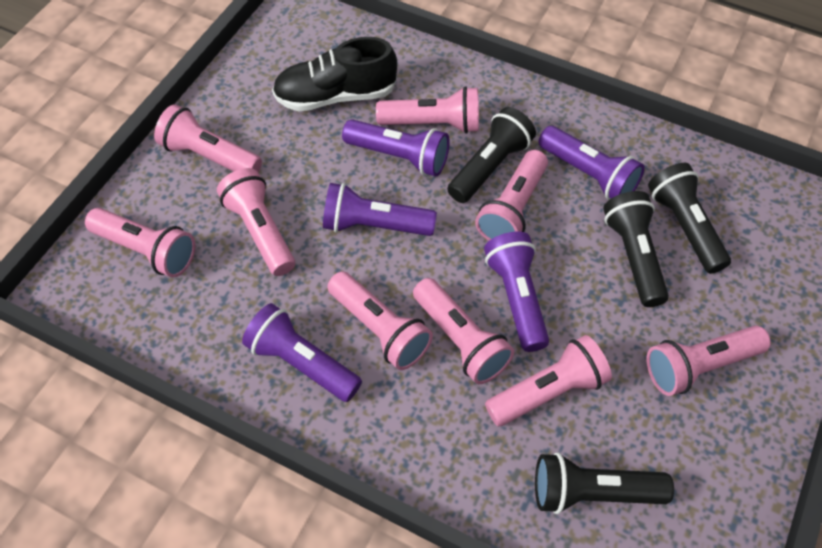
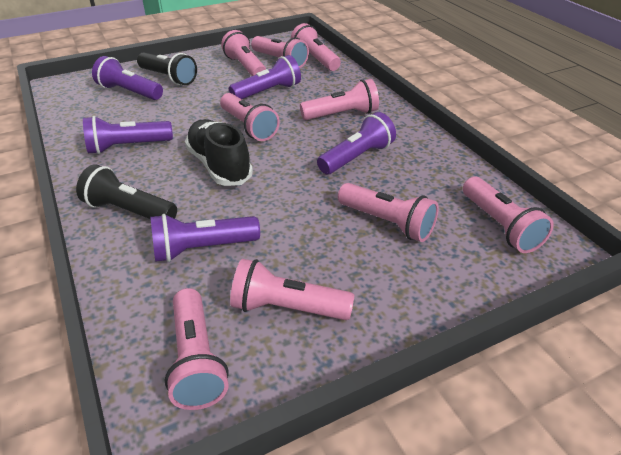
black flashlight: 4 -> 2

